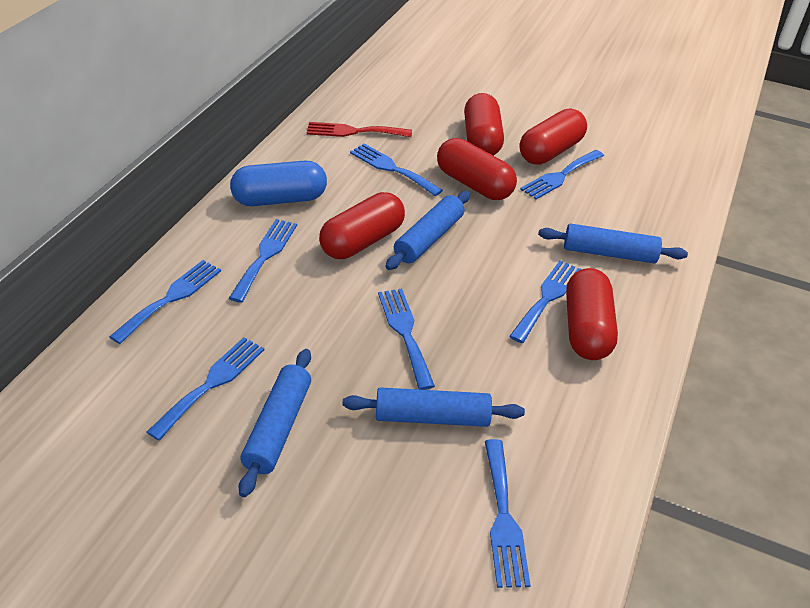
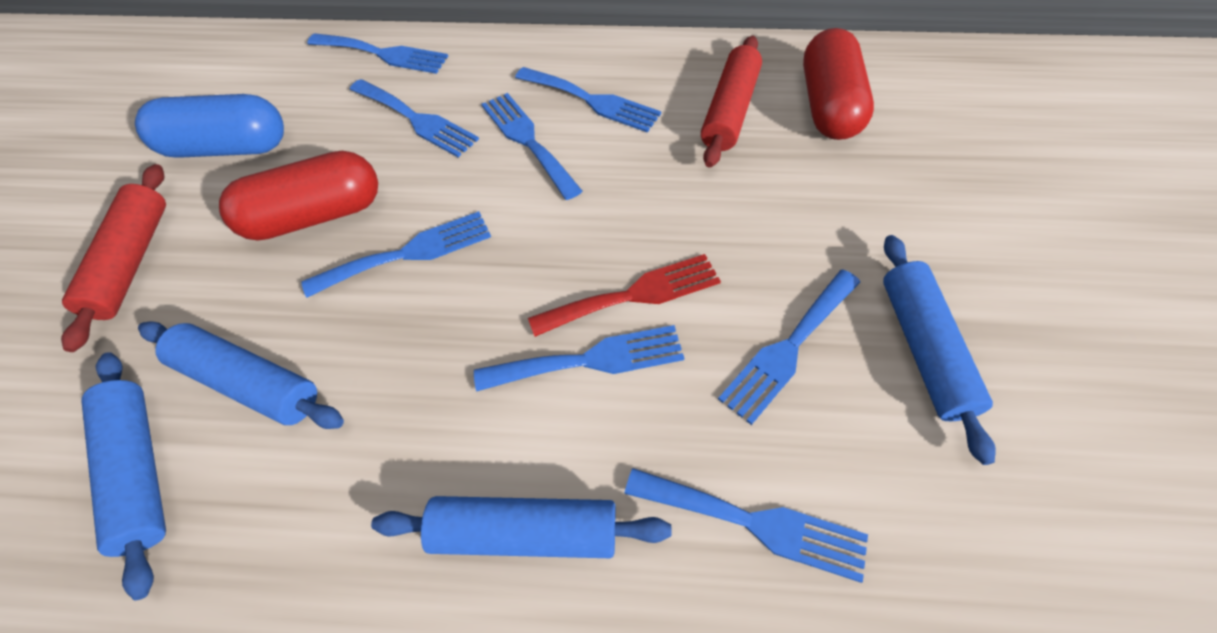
red capsule: 5 -> 2
red rolling pin: 0 -> 2

